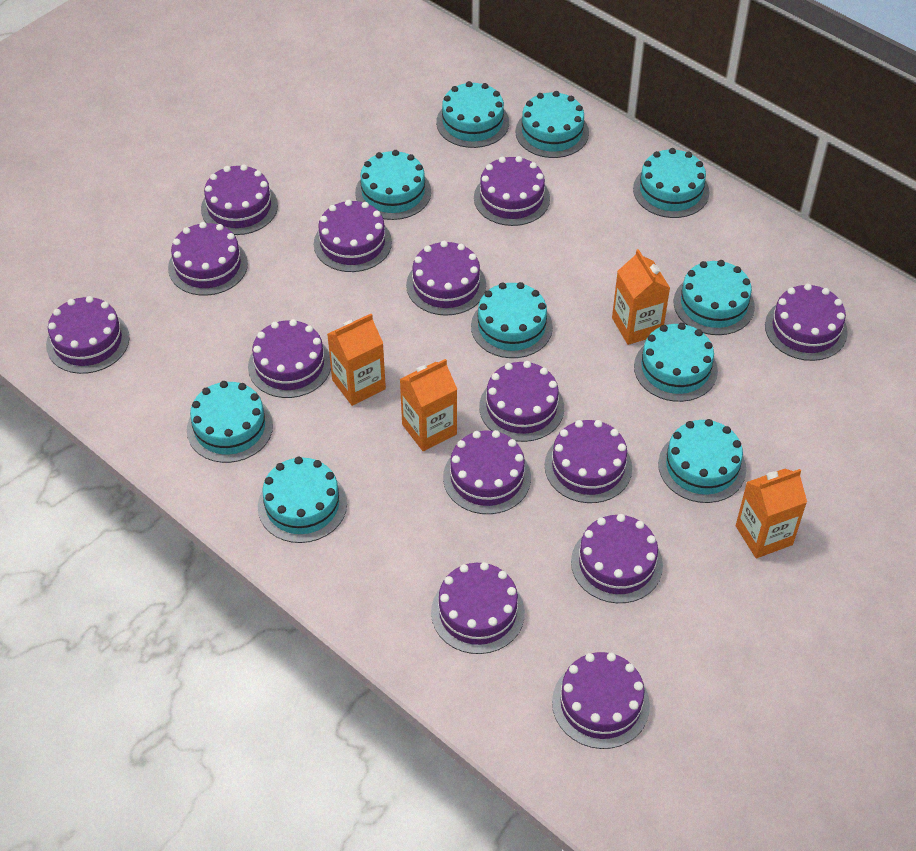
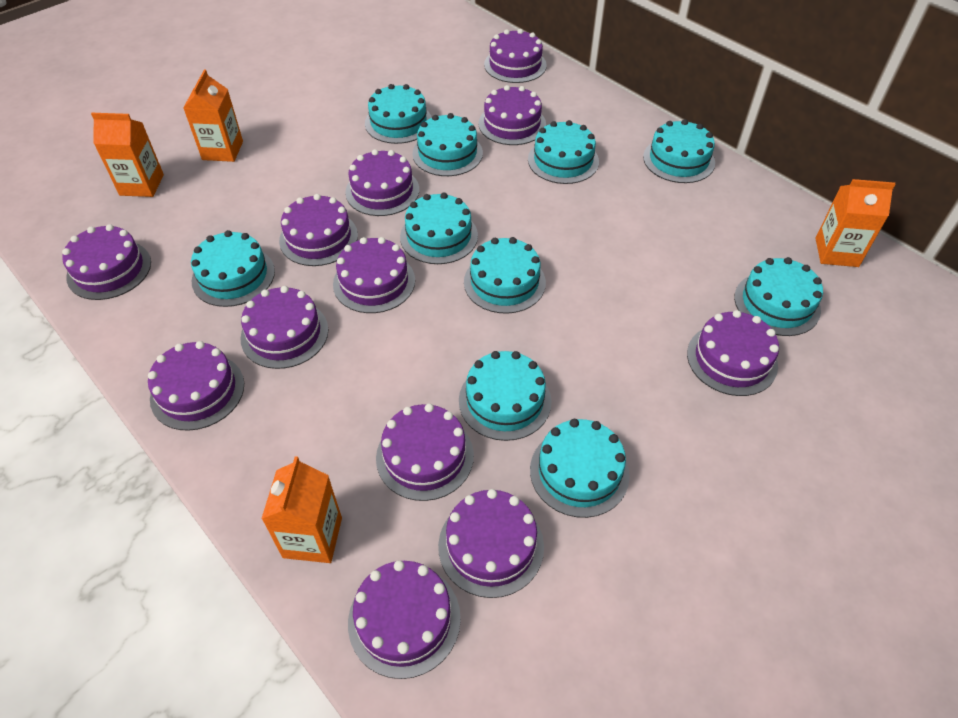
purple cake: 14 -> 12

